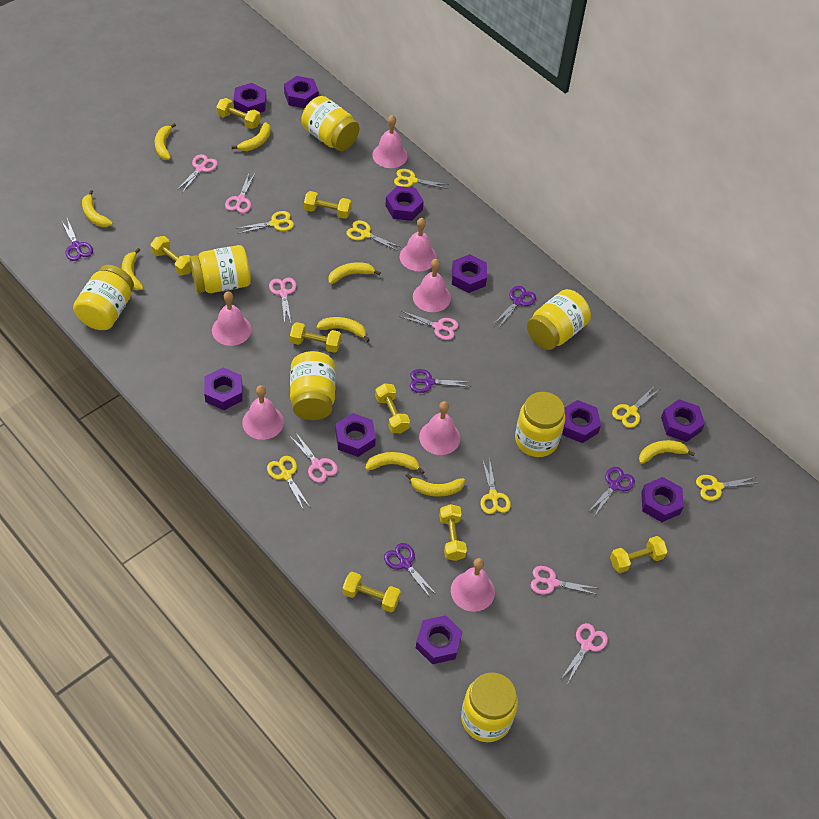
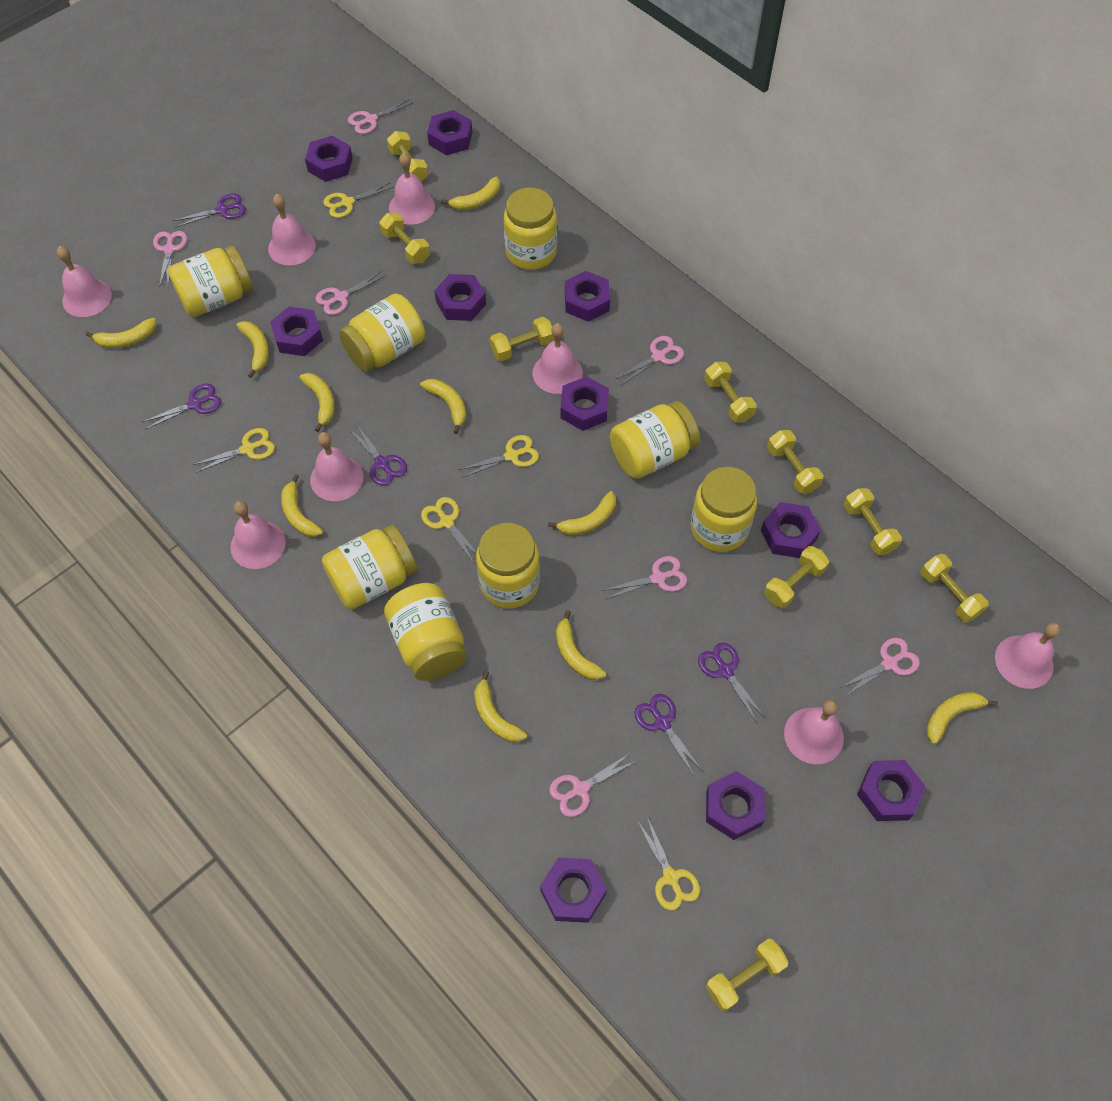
pink bell: 7 -> 8
yellow banana: 9 -> 10
yellow dumbbell: 8 -> 9
yellow jar: 7 -> 8
yellow scissors: 7 -> 5

